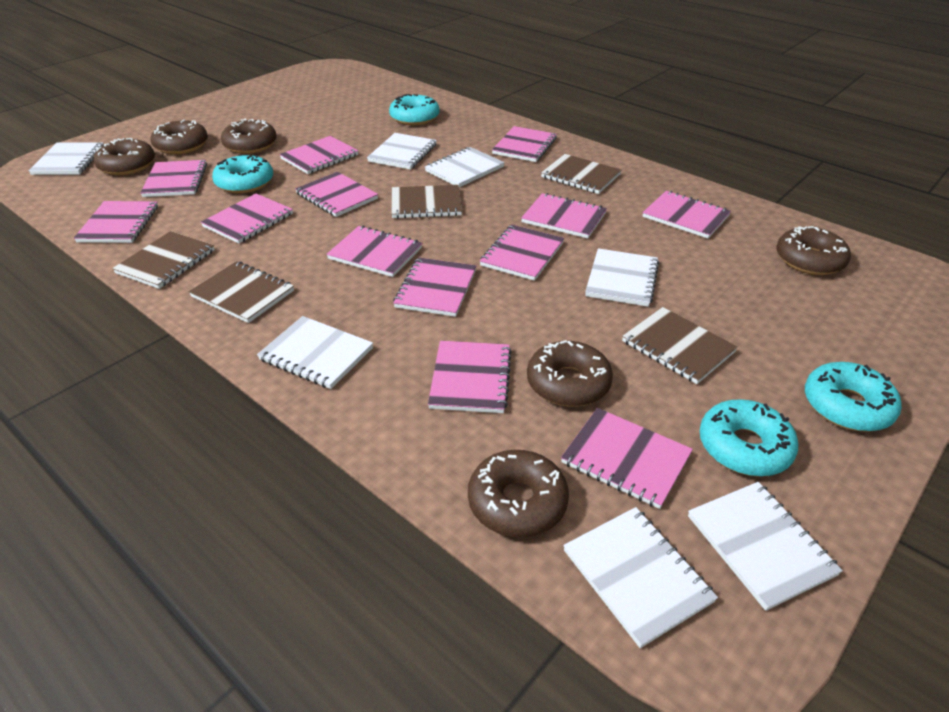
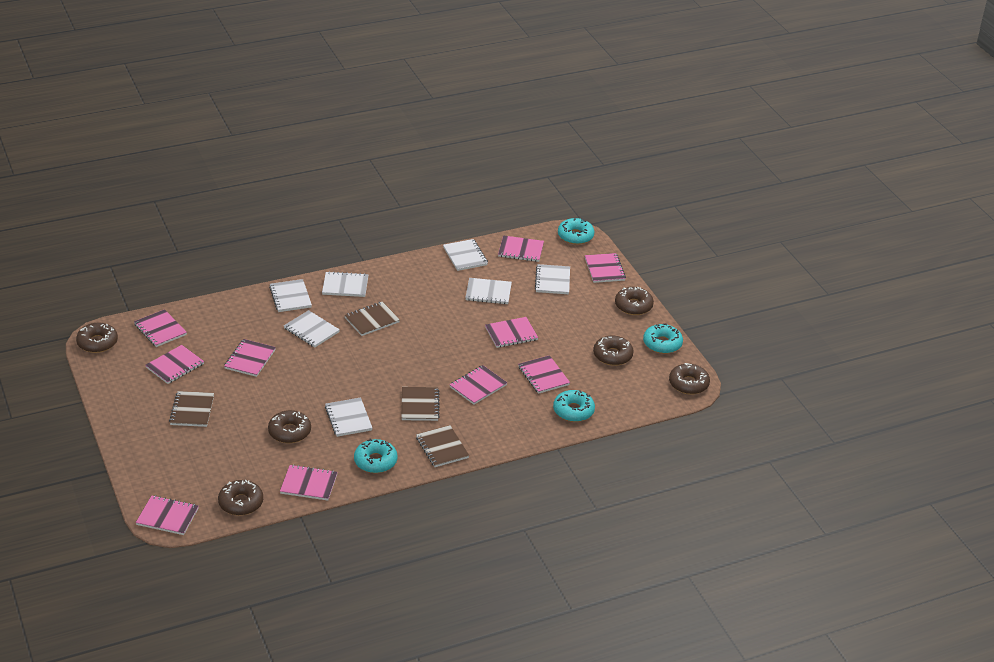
brown notebook: 5 -> 4
pink notebook: 13 -> 10

